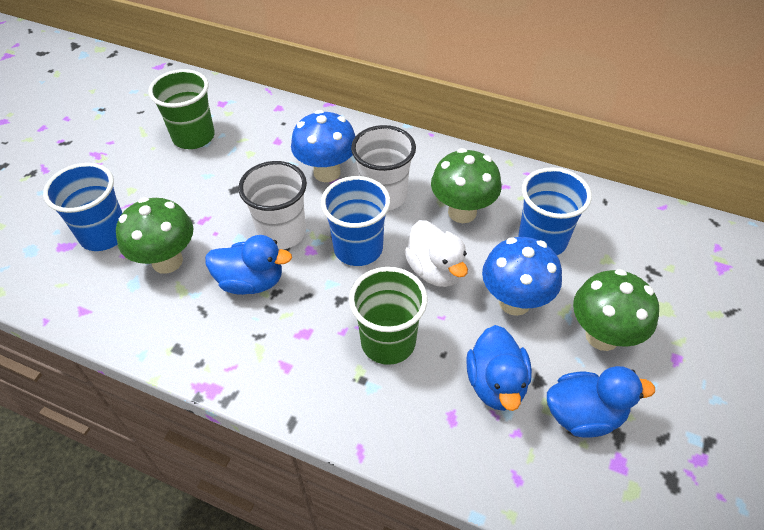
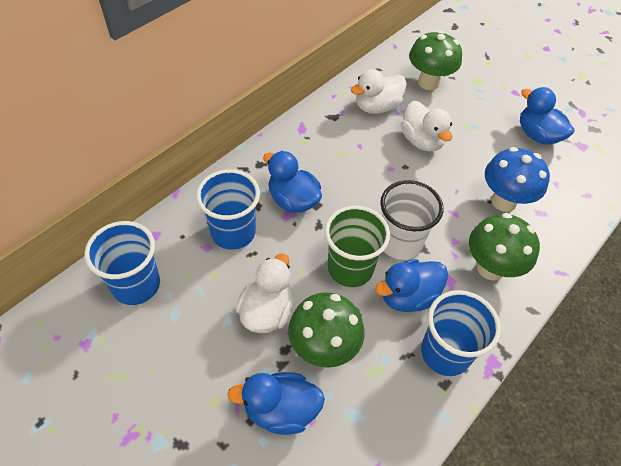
blue duck: 3 -> 4
blue mushroom: 2 -> 1
green cup: 2 -> 1
white cup: 2 -> 1
white duck: 1 -> 3

